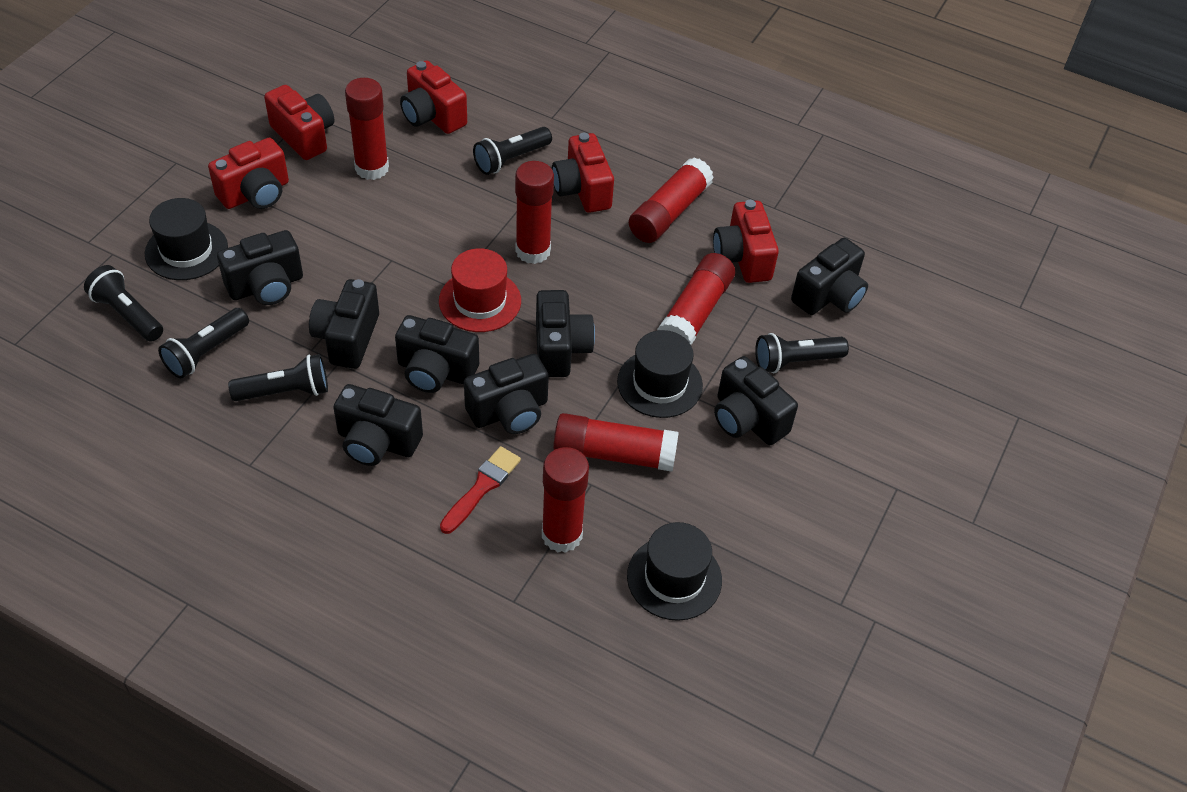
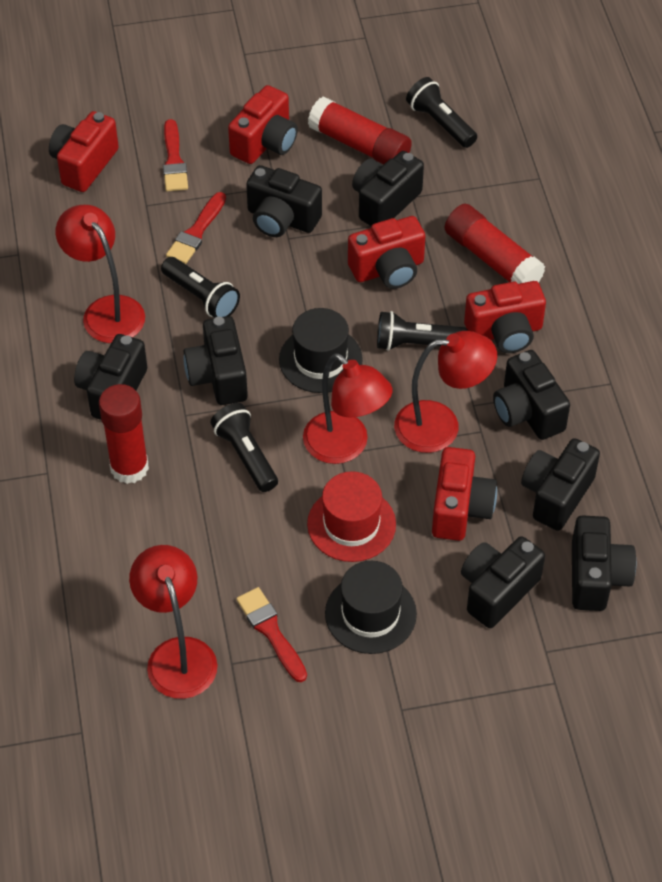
black flashlight: 5 -> 4
black hat: 3 -> 2
red brush: 1 -> 3
red glue stick: 6 -> 3
red lamp: 0 -> 4

